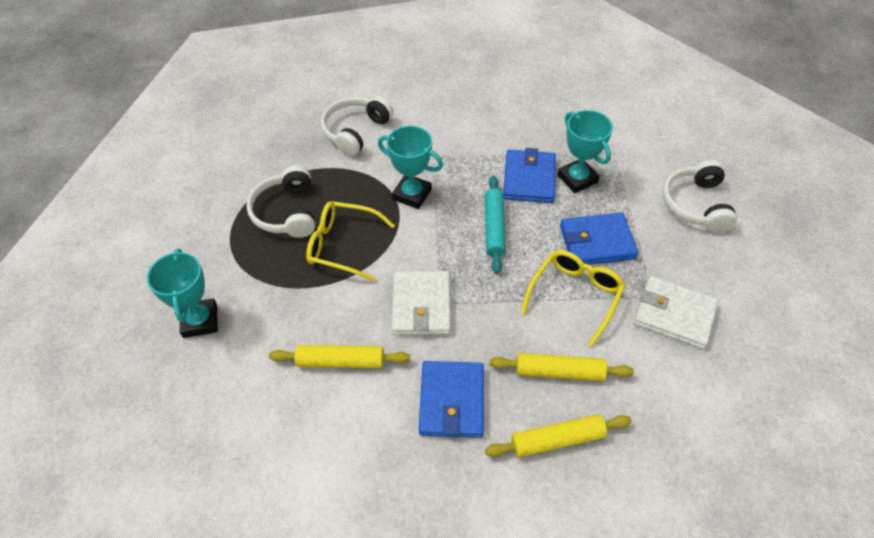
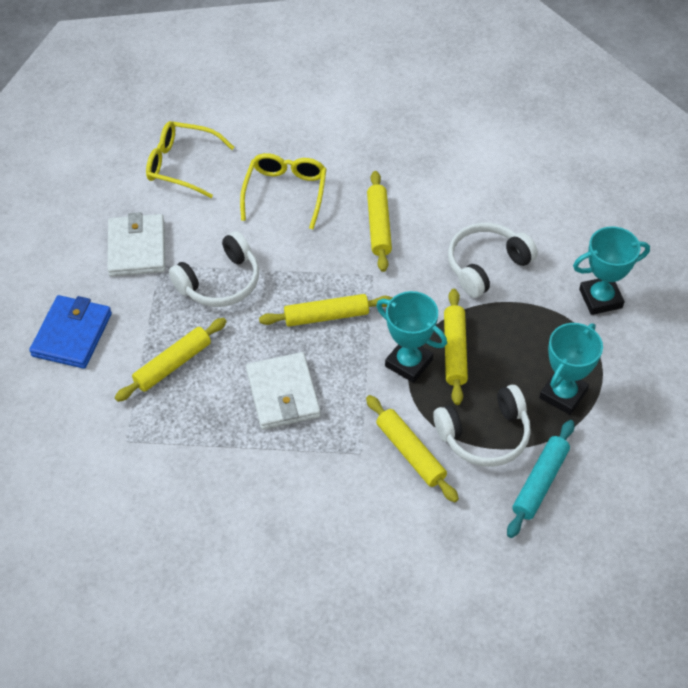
blue wallet: 3 -> 1
yellow rolling pin: 3 -> 5

